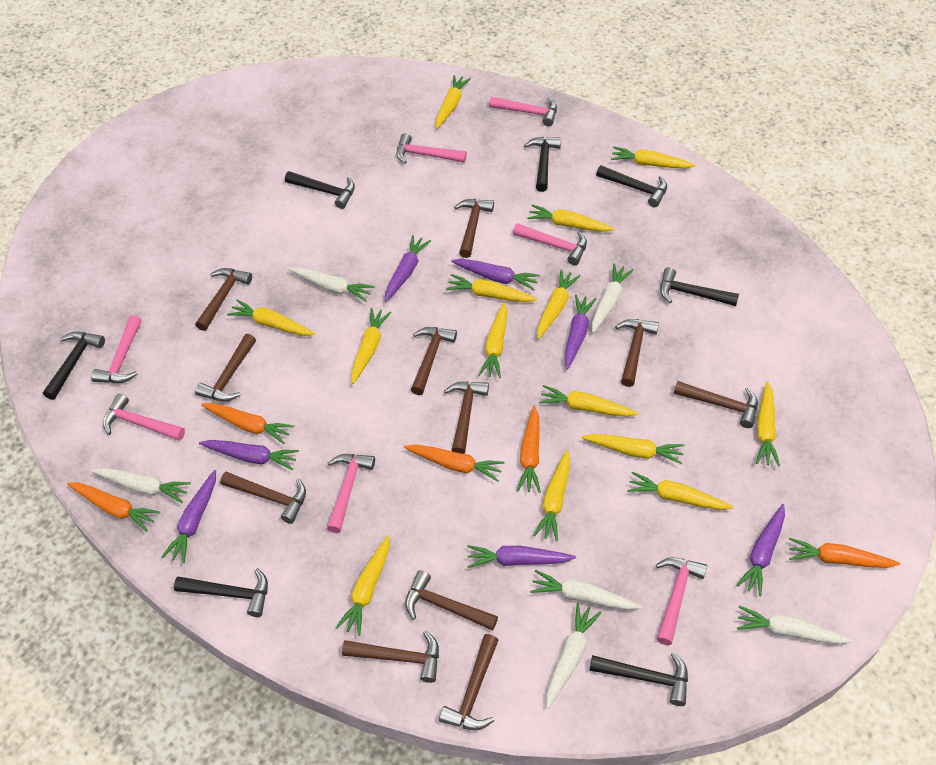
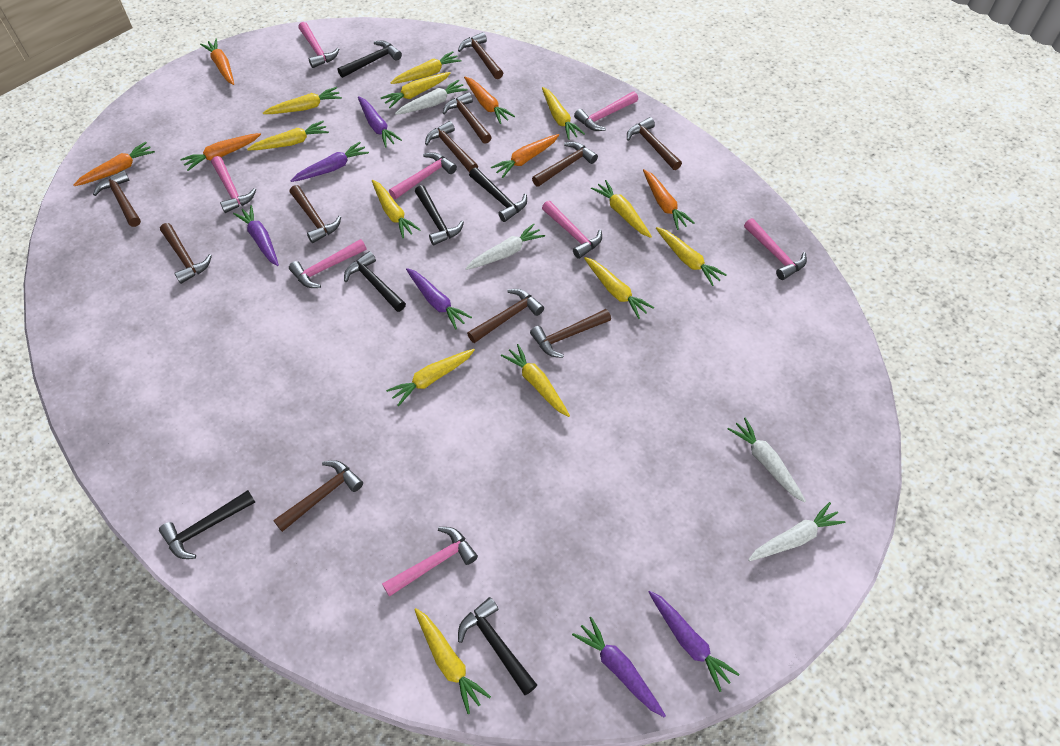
black hammer: 7 -> 6
orange carrot: 5 -> 6
pink hammer: 7 -> 8
purple carrot: 7 -> 6
white carrot: 6 -> 4
yellow carrot: 14 -> 12

